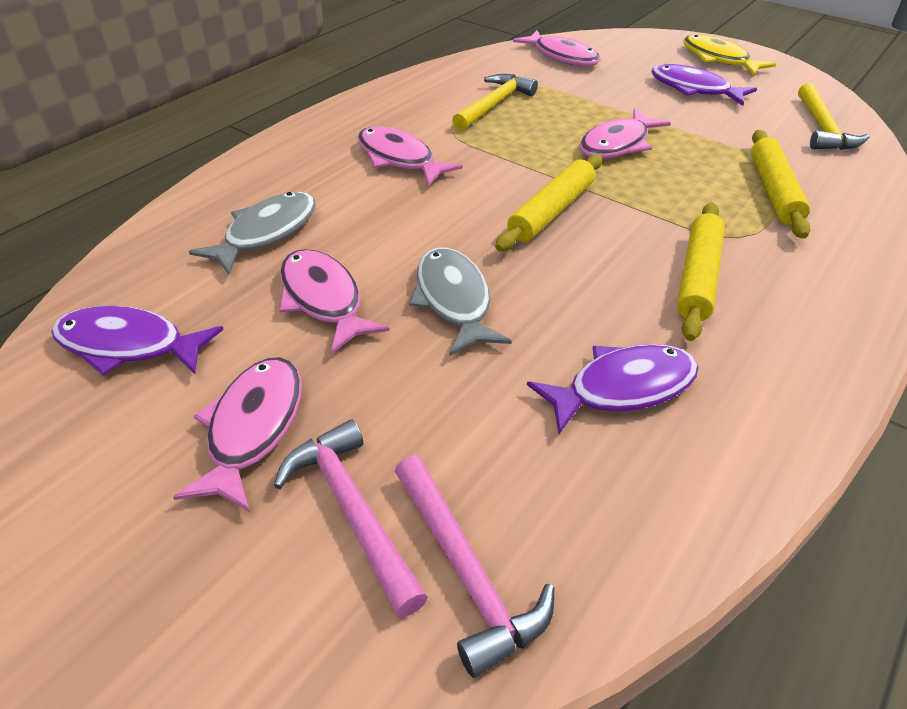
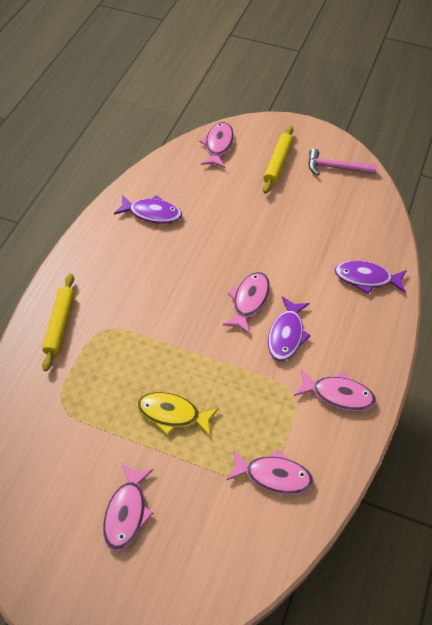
grey fish: 2 -> 0
pink hammer: 2 -> 1
yellow hammer: 2 -> 0
yellow rolling pin: 3 -> 2

